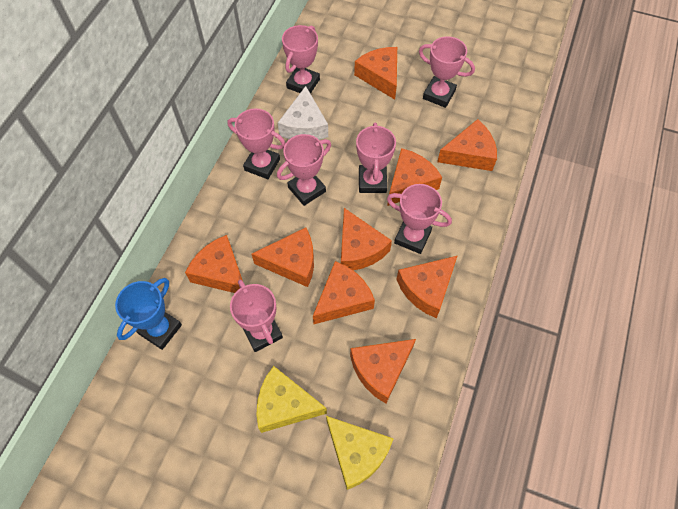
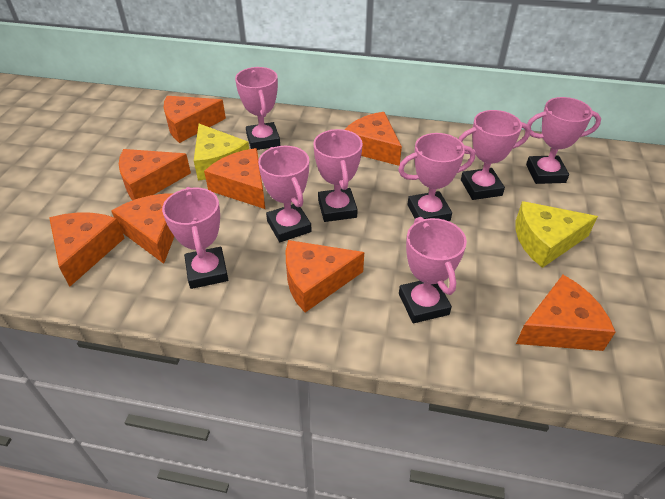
blue trophy: 1 -> 0
orange cheese: 9 -> 8
pink trophy: 7 -> 8
white cheese: 1 -> 0

